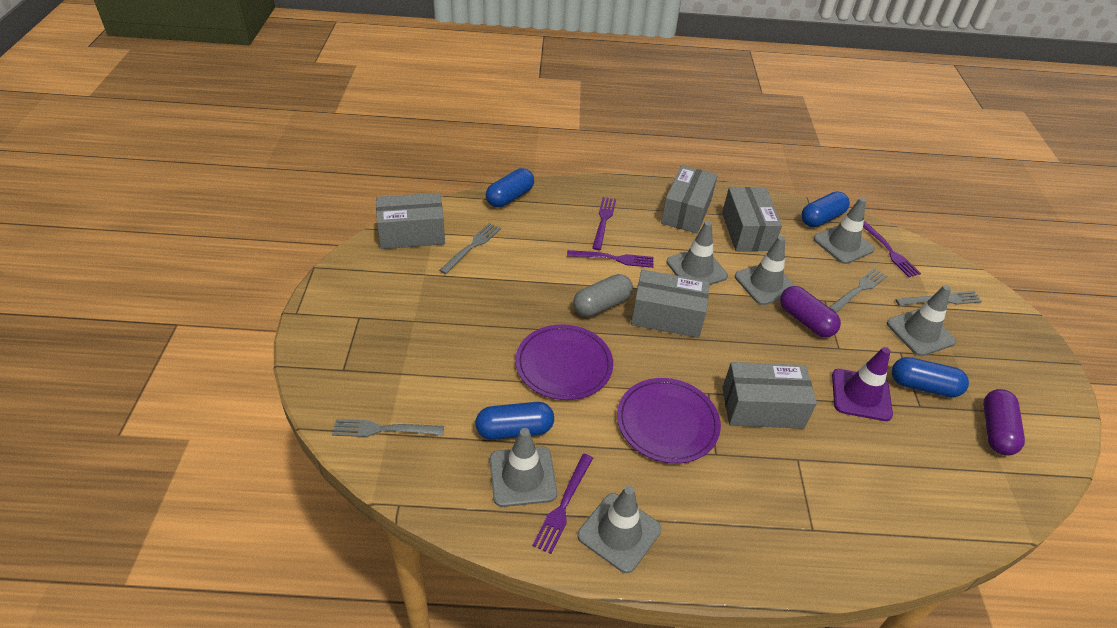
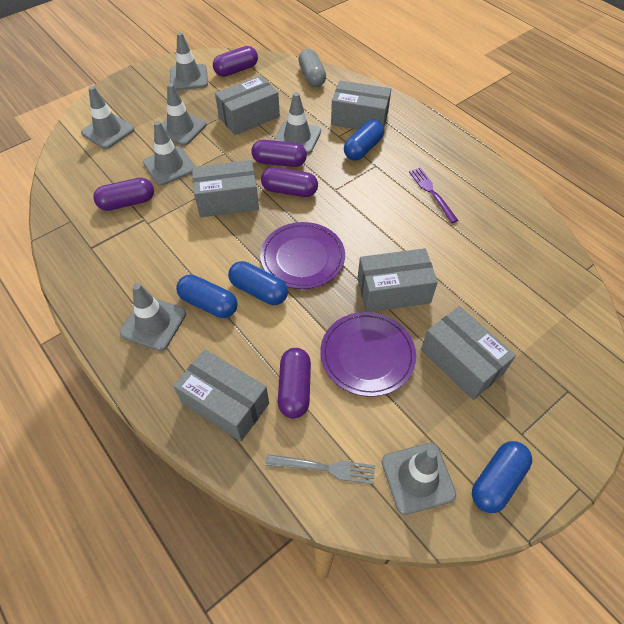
grey box: 5 -> 6
grey fork: 4 -> 1
grey traffic cone: 6 -> 7
purple capsule: 2 -> 5
purple fork: 4 -> 1
purple traffic cone: 1 -> 0

